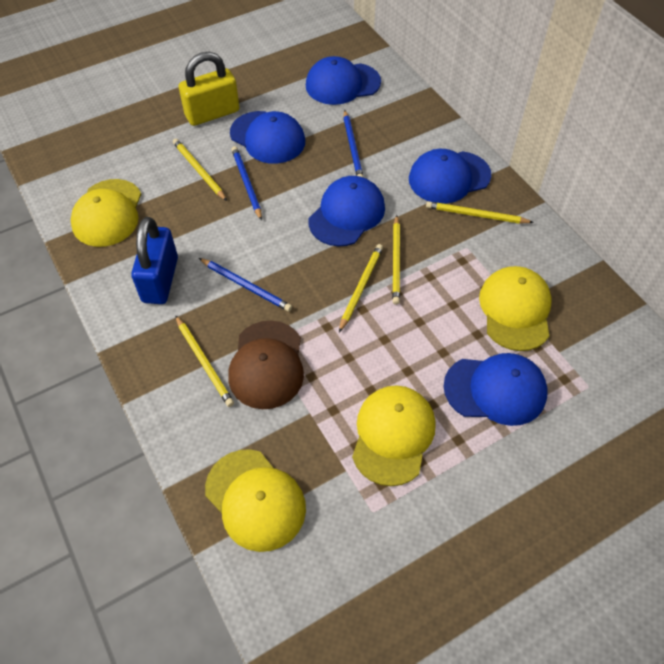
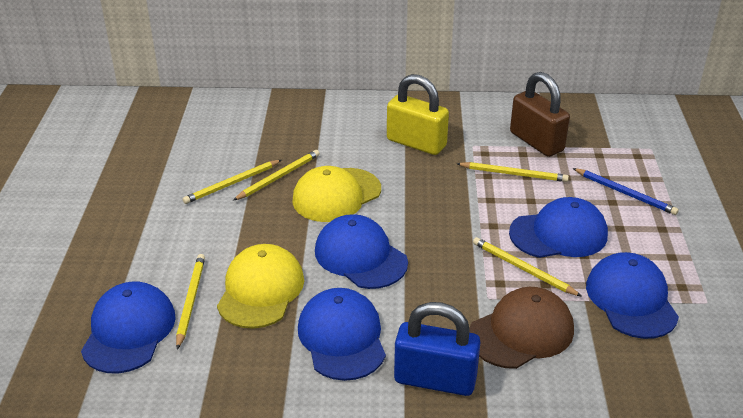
blue pencil: 3 -> 1
brown padlock: 0 -> 1
yellow cap: 4 -> 2

